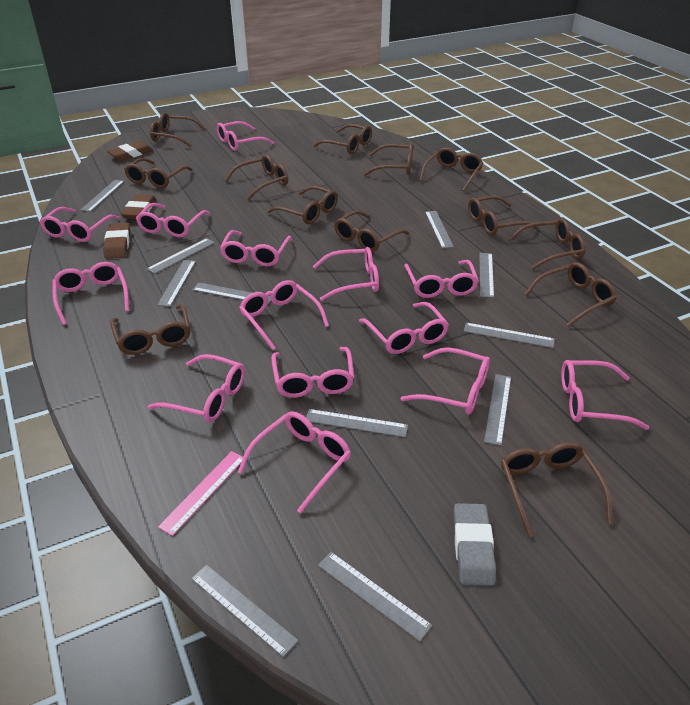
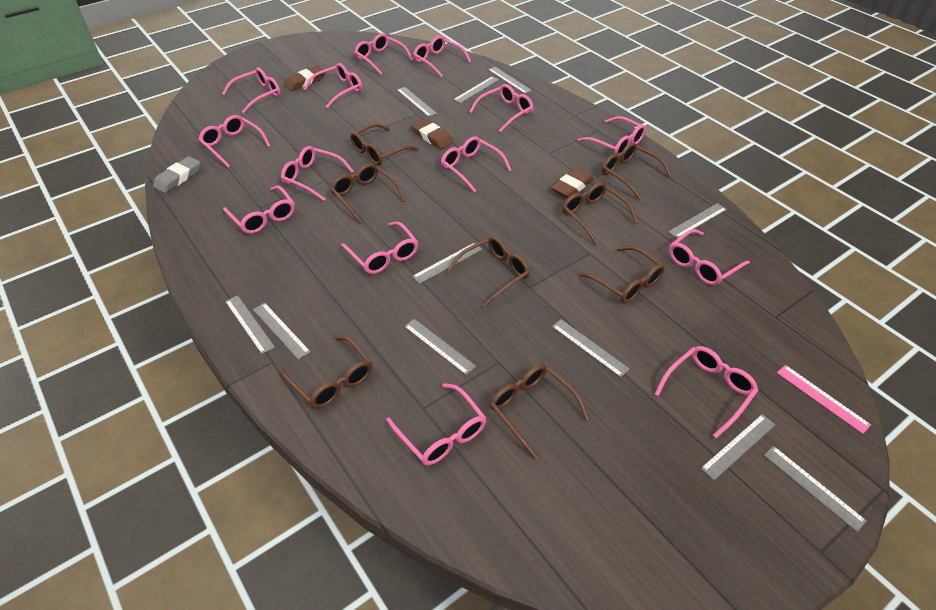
brown glasses: 13 -> 8

